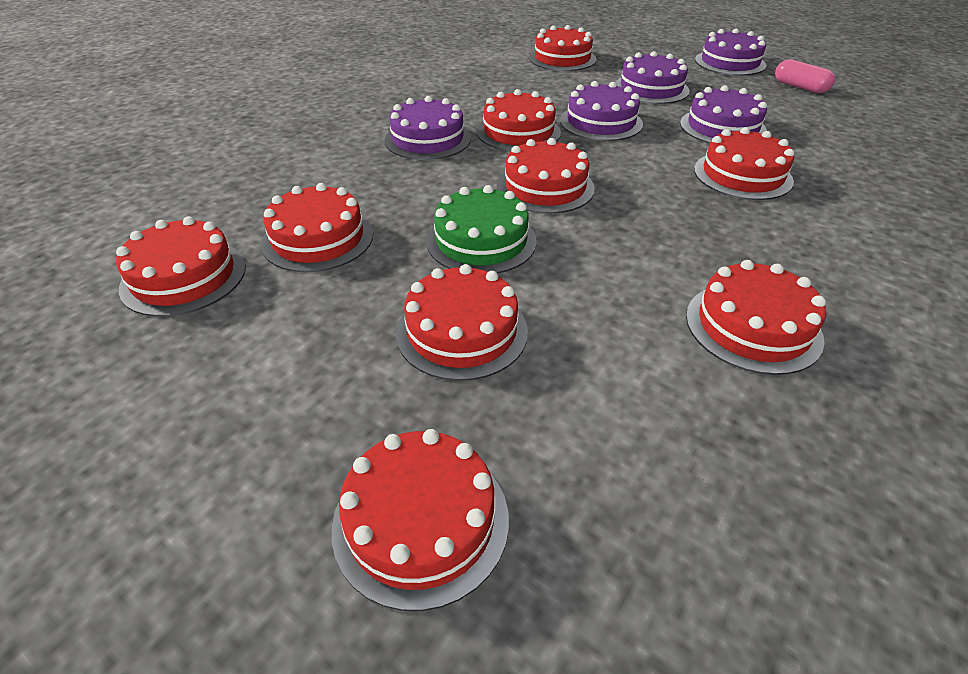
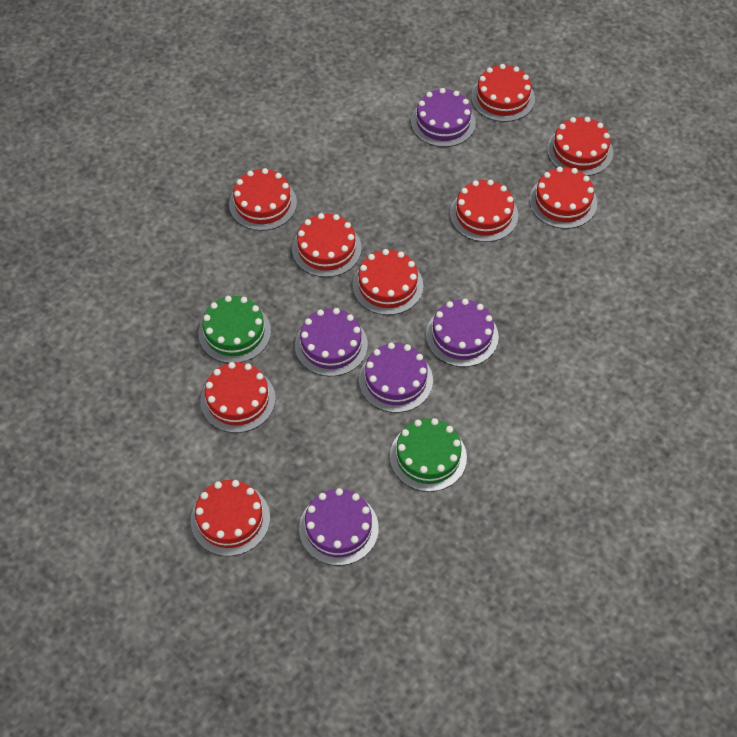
green cake: 1 -> 2
pink capsule: 1 -> 0

